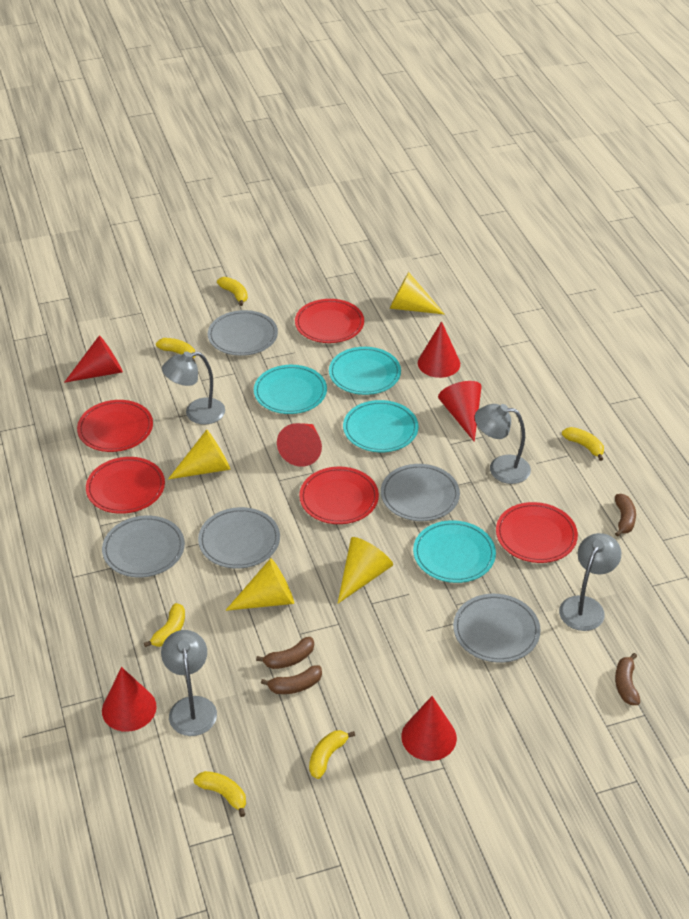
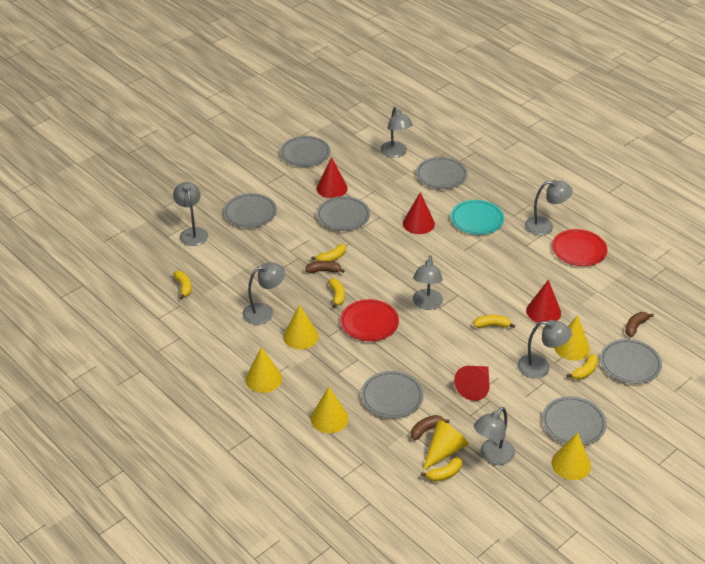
brown banana: 4 -> 3
grey lamp: 4 -> 7
grey plate: 5 -> 7
red cone: 6 -> 4
red plate: 5 -> 2
turquoise plate: 4 -> 1
yellow cone: 4 -> 6

